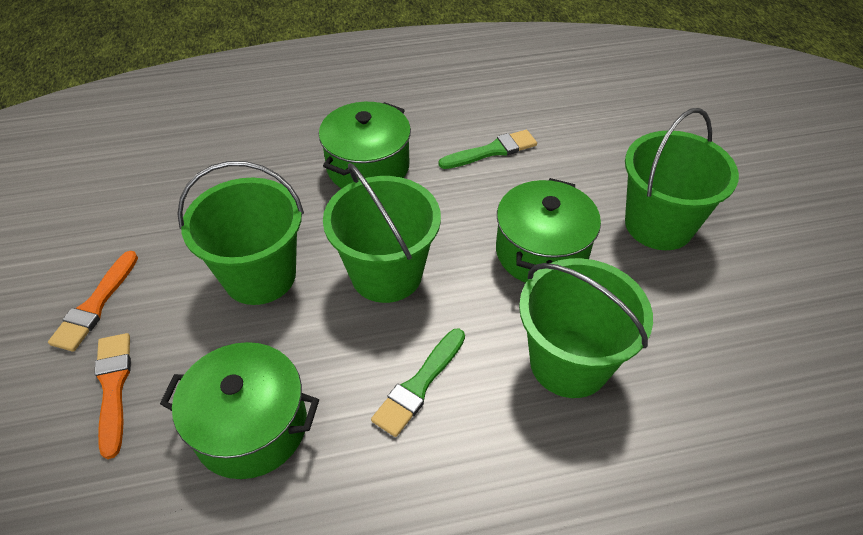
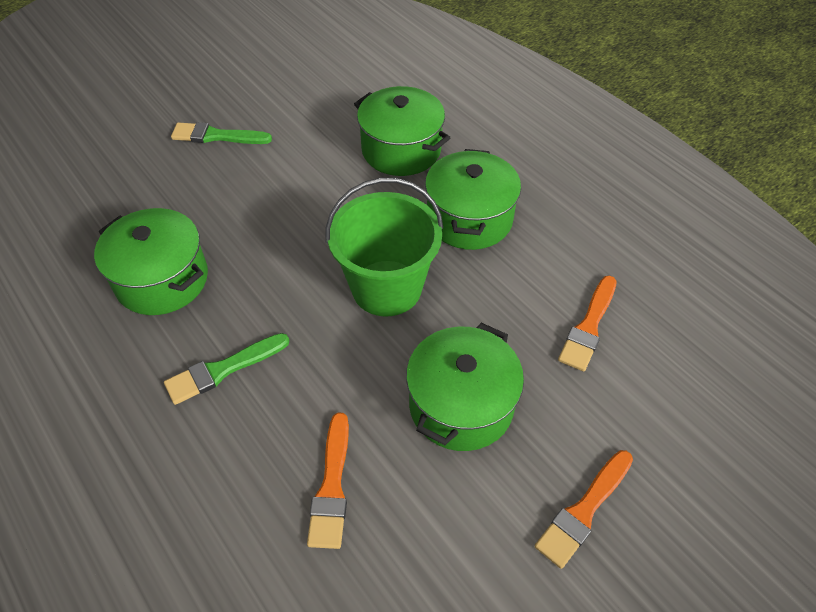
green bucket: 4 -> 1
green pot: 3 -> 4
orange brush: 2 -> 3

